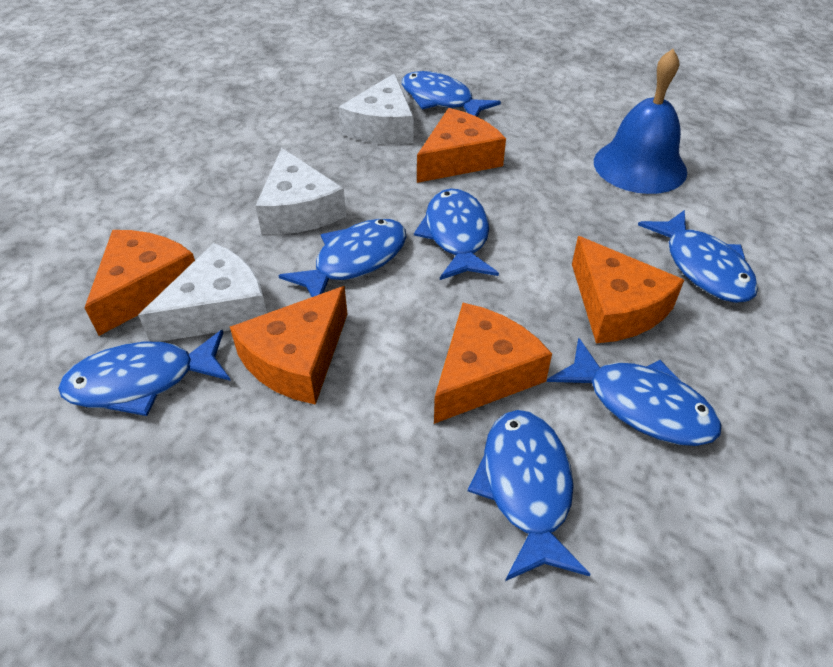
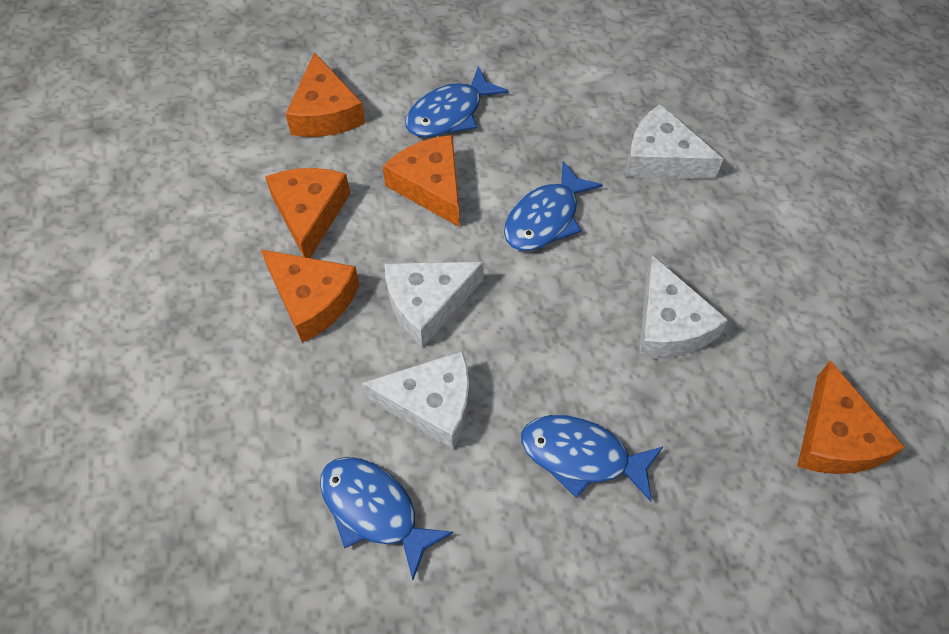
blue bell: 1 -> 0
blue fish: 7 -> 4
white cheese: 3 -> 4

